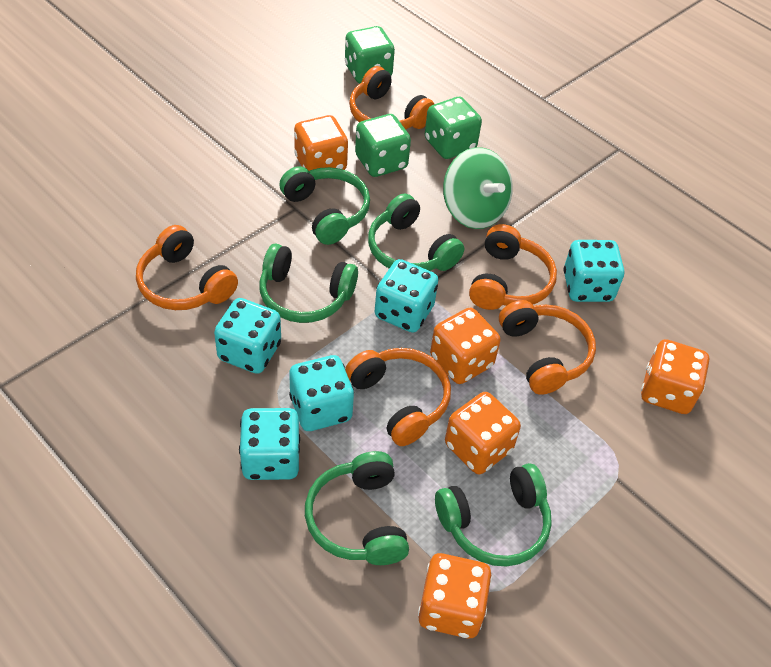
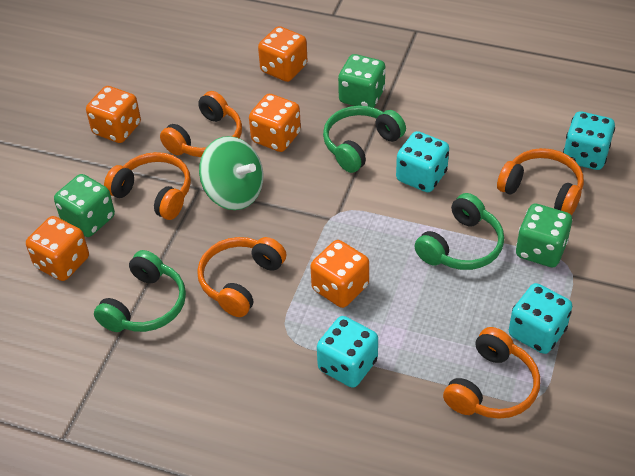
green headphones: 5 -> 3
turquoise dice: 5 -> 4

